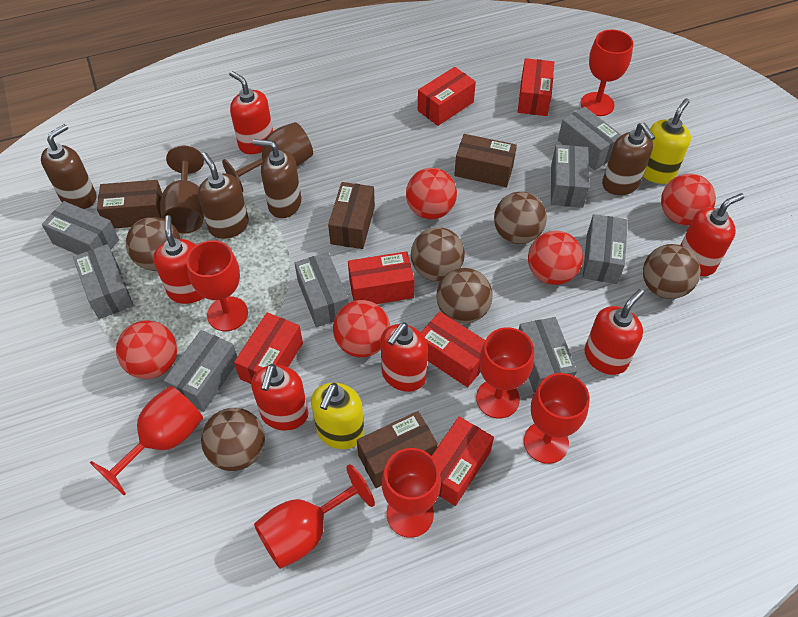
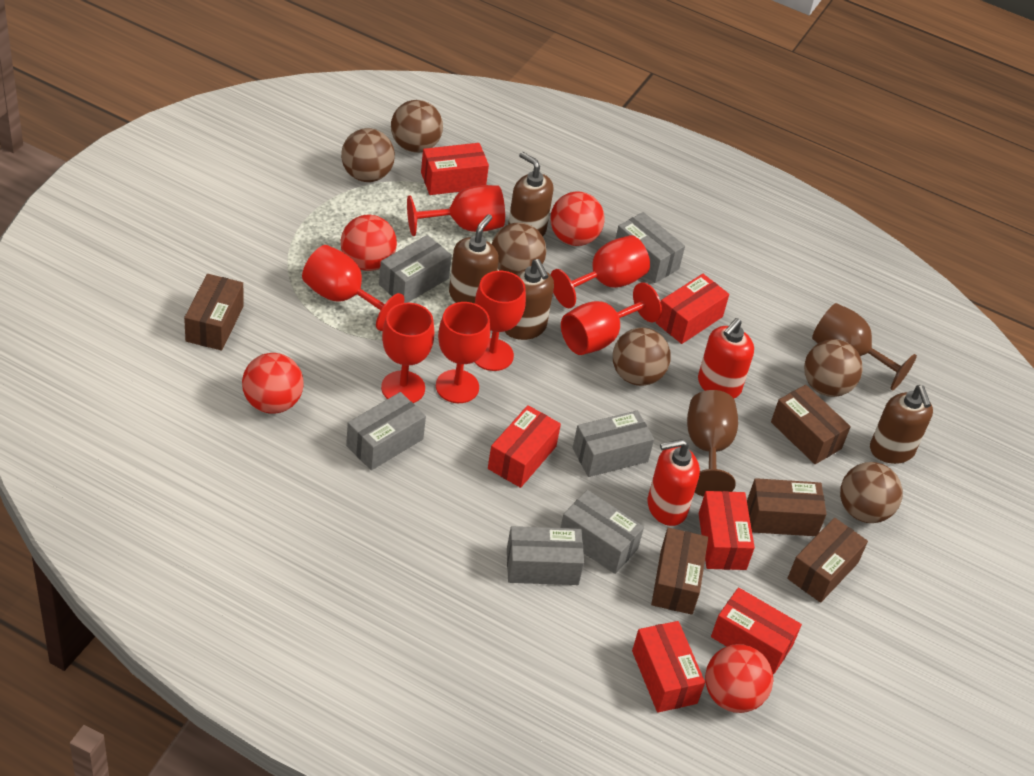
brown box: 4 -> 5
grey box: 8 -> 6
red ball: 5 -> 4
red soap dispenser: 6 -> 2
yellow soap dispenser: 2 -> 0

